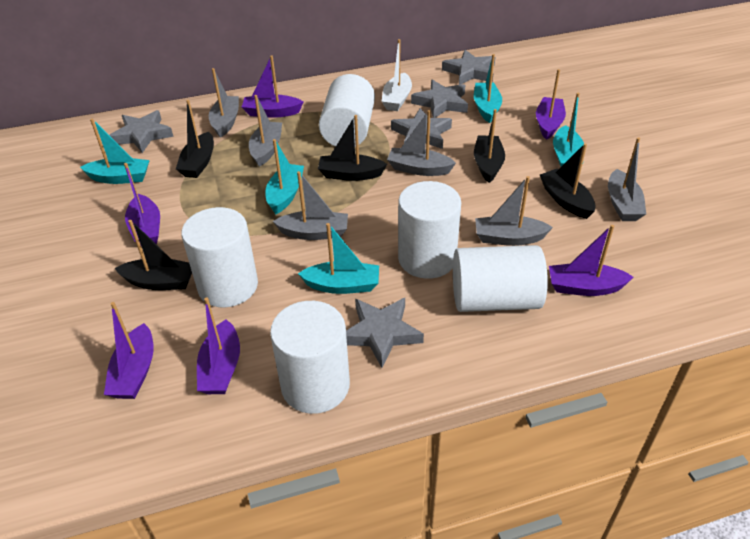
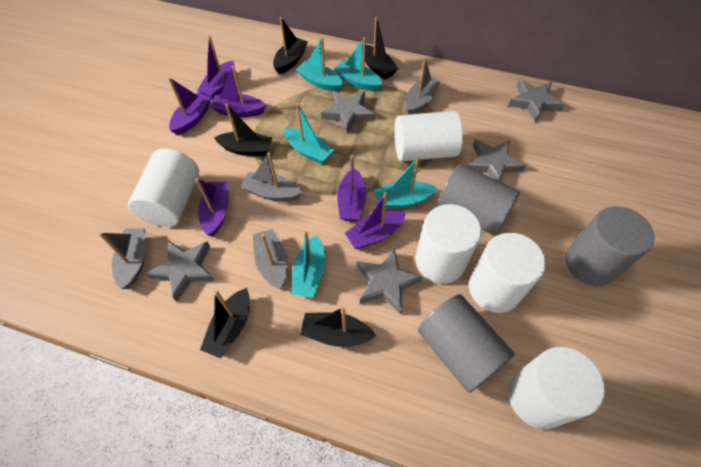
grey boat: 6 -> 4
grey cylinder: 0 -> 3
white boat: 1 -> 0

